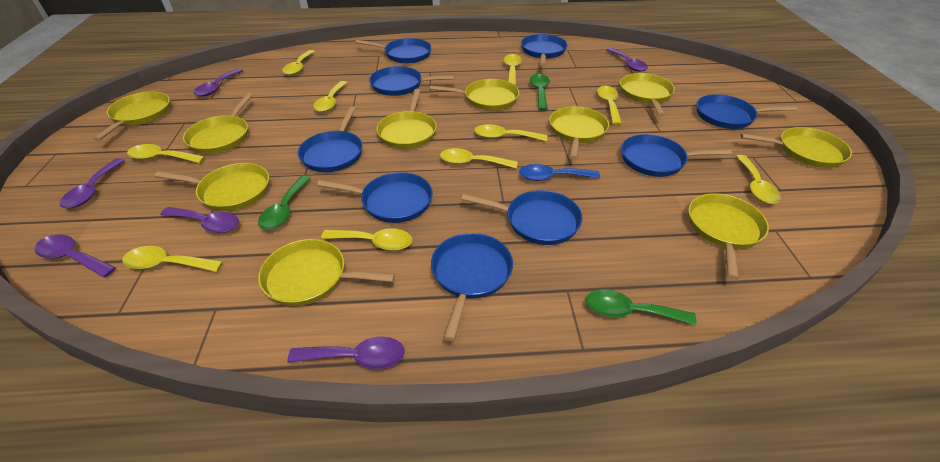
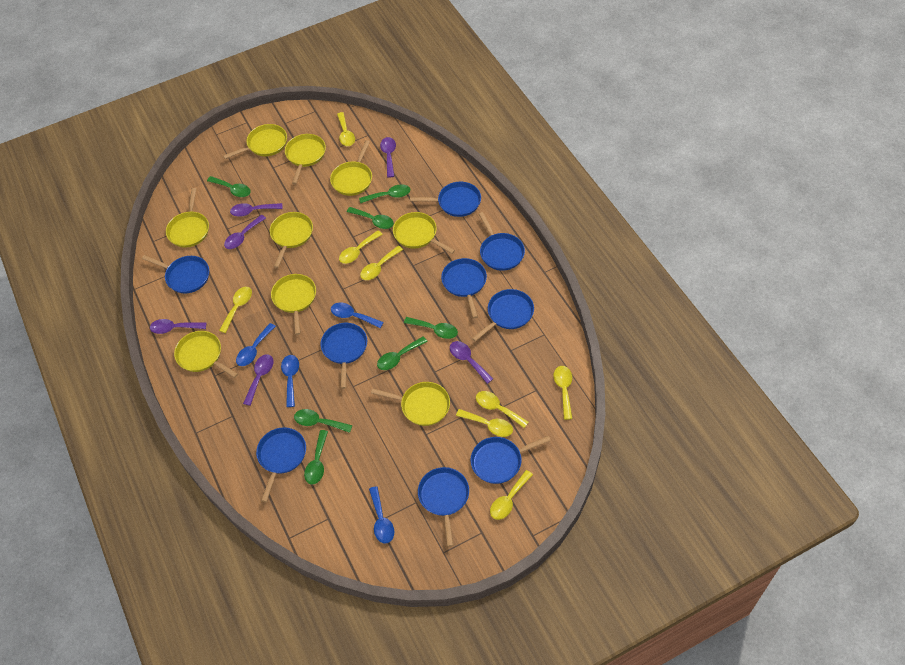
blue spoon: 1 -> 4
green spoon: 3 -> 7
yellow pan: 10 -> 9
yellow spoon: 10 -> 8

